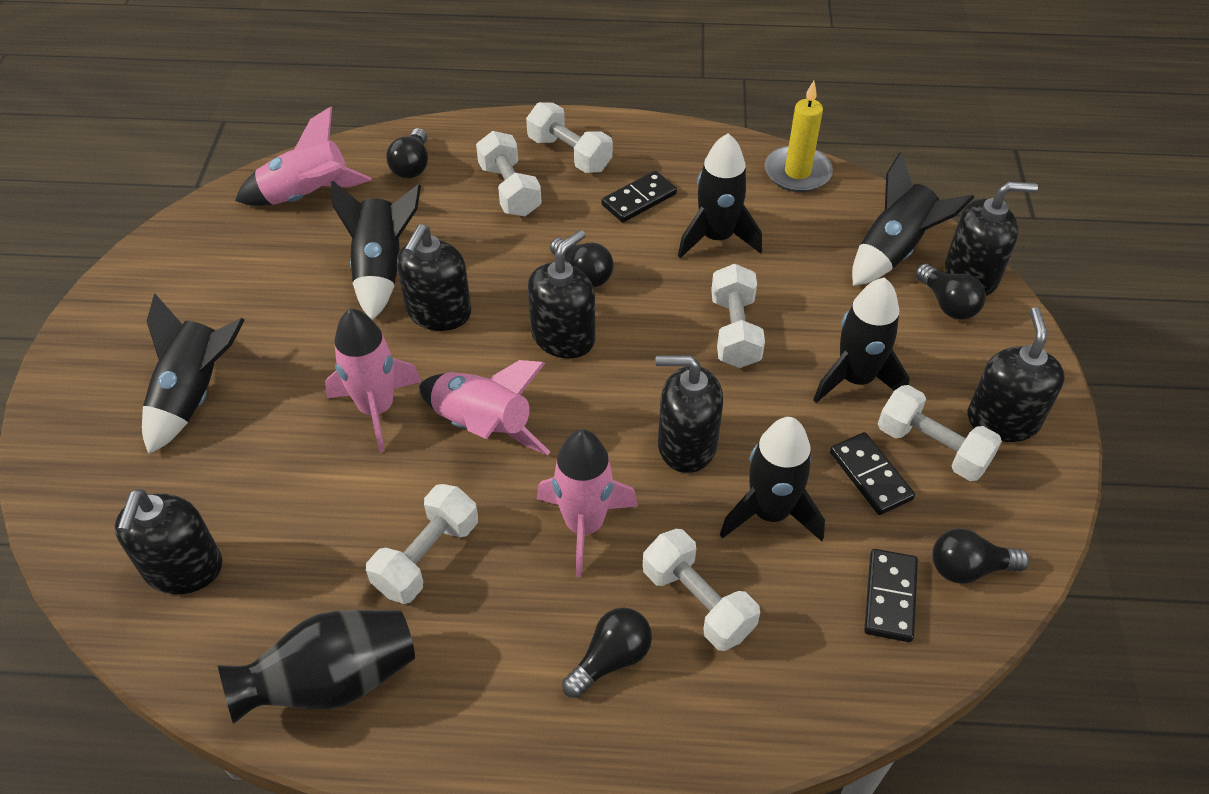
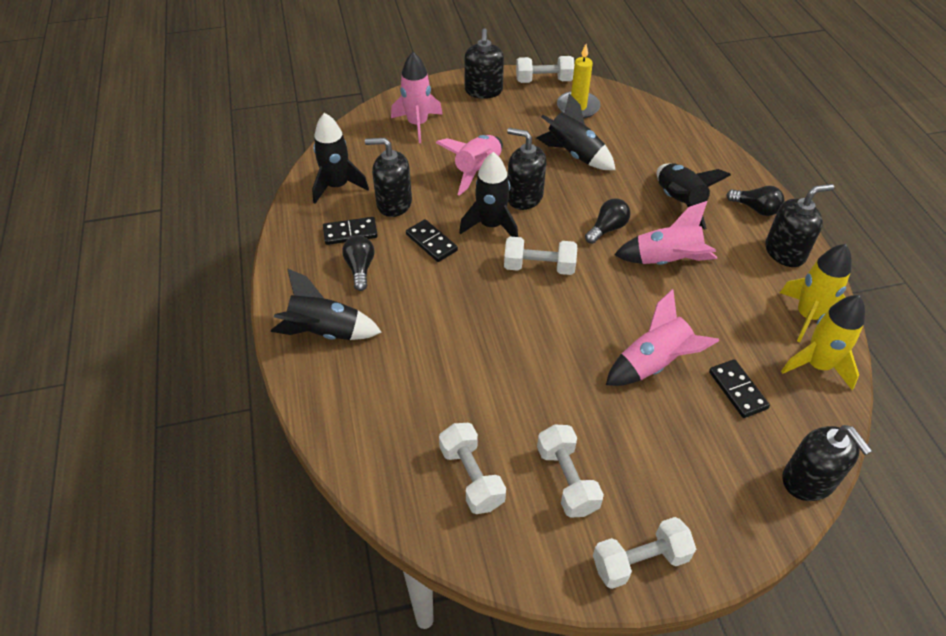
black light bulb: 5 -> 3
black rocket: 6 -> 5
black soap dispenser: 6 -> 5
black vase: 1 -> 0
white dumbbell: 6 -> 5
yellow rocket: 0 -> 2

